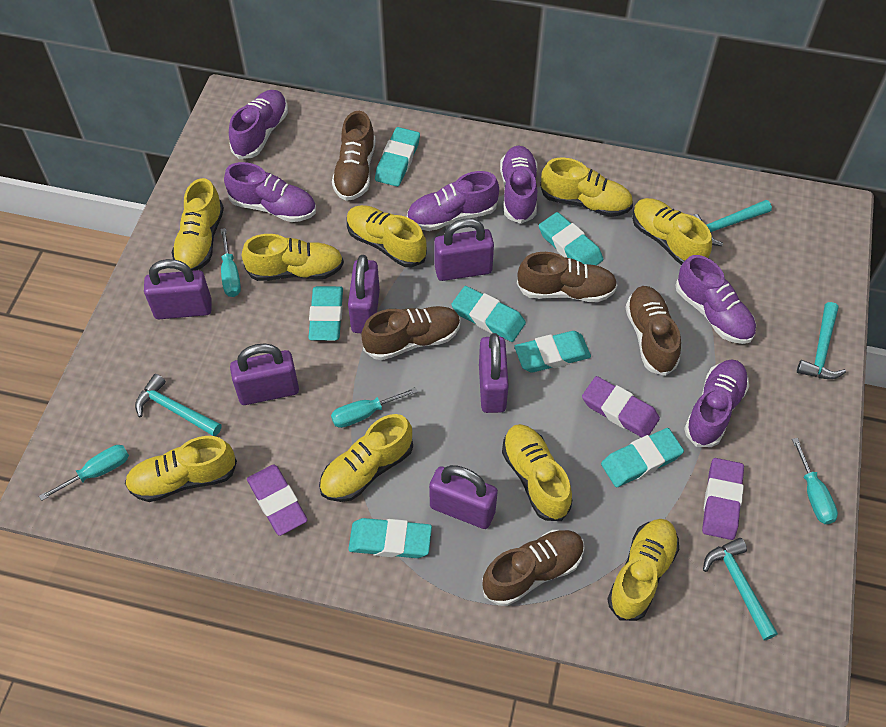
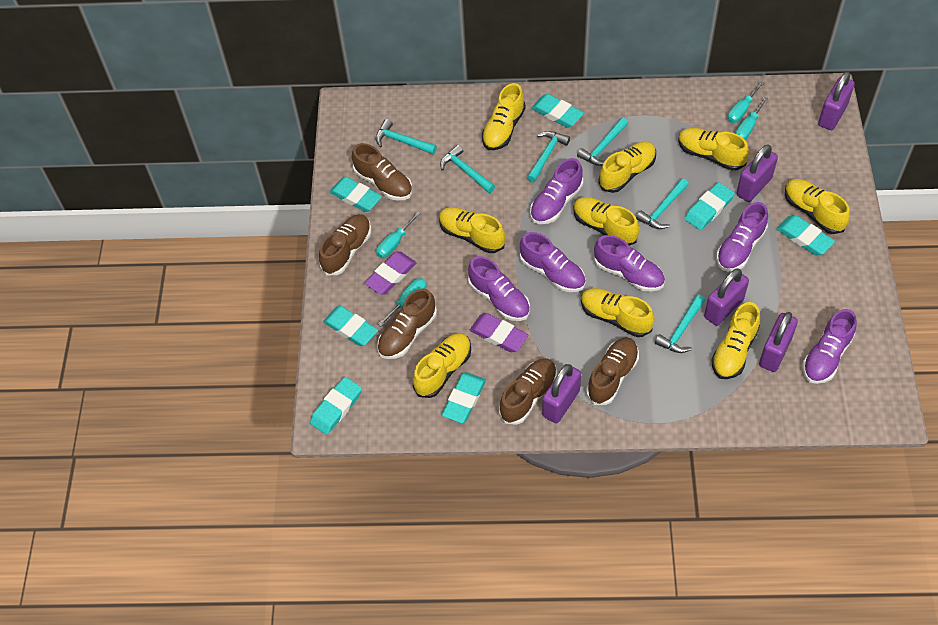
purple eraser: 3 -> 2
purple padlock: 6 -> 5
turquoise hammer: 4 -> 6

